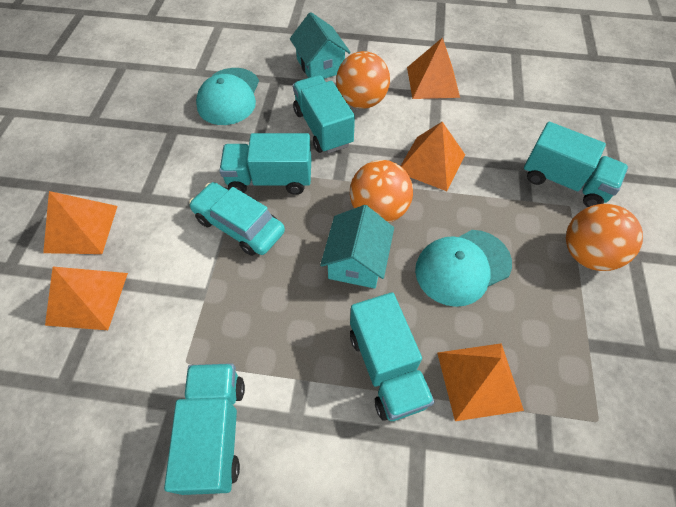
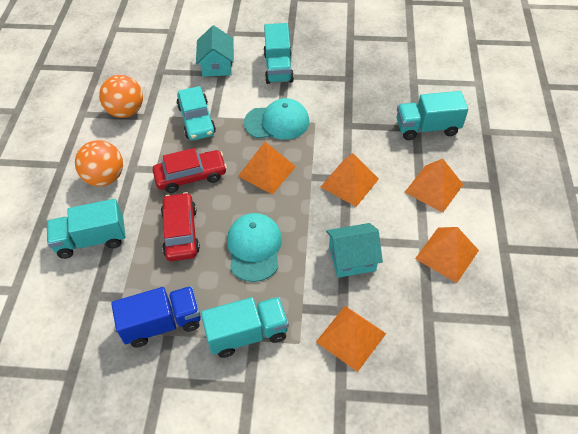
blue truck: 0 -> 1
orange ball: 3 -> 2
red car: 0 -> 2
turquoise truck: 5 -> 4

